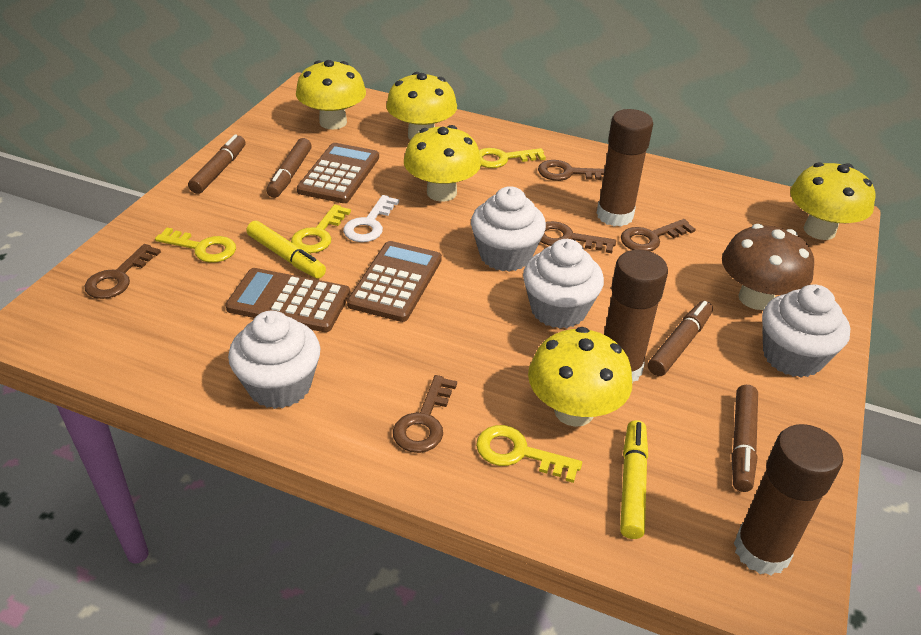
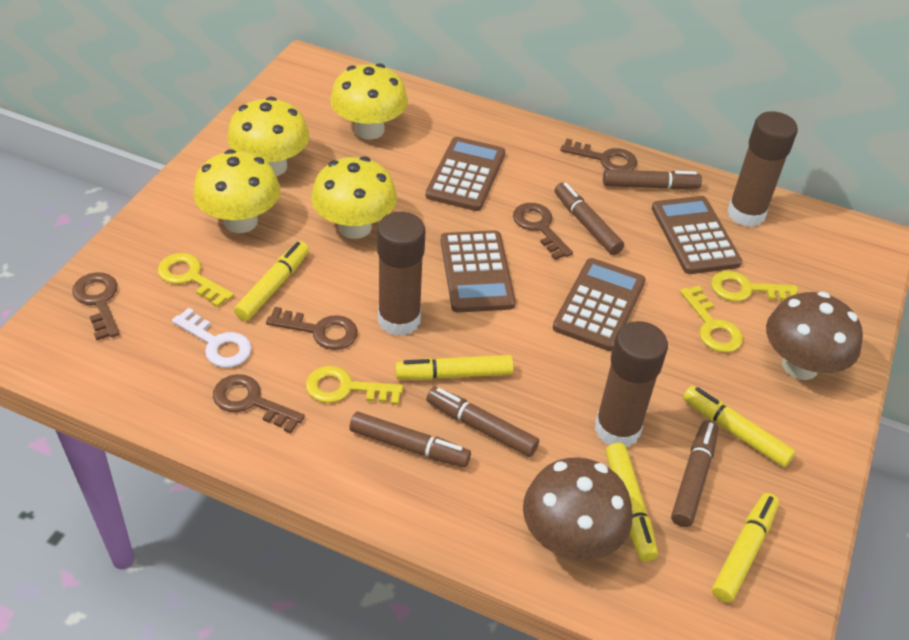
brown calculator: 3 -> 4
brown marker: 4 -> 5
brown mushroom: 1 -> 2
white cupcake: 4 -> 0
yellow marker: 2 -> 5
yellow mushroom: 5 -> 4

